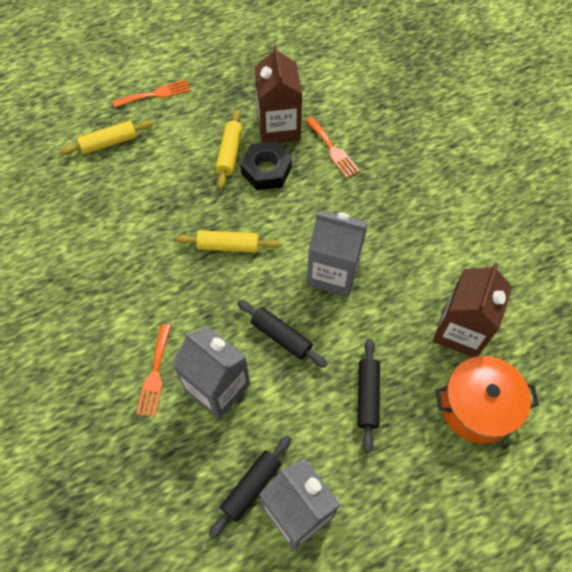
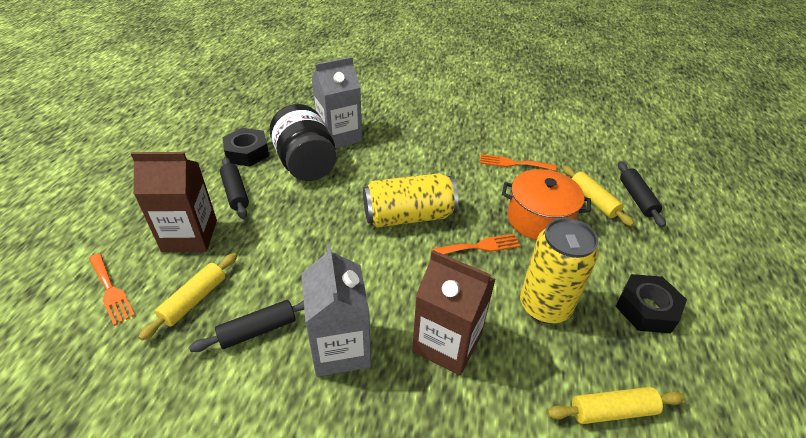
black jar: 0 -> 1
black nut: 1 -> 2
grey carton: 3 -> 2
yellow can: 0 -> 2

